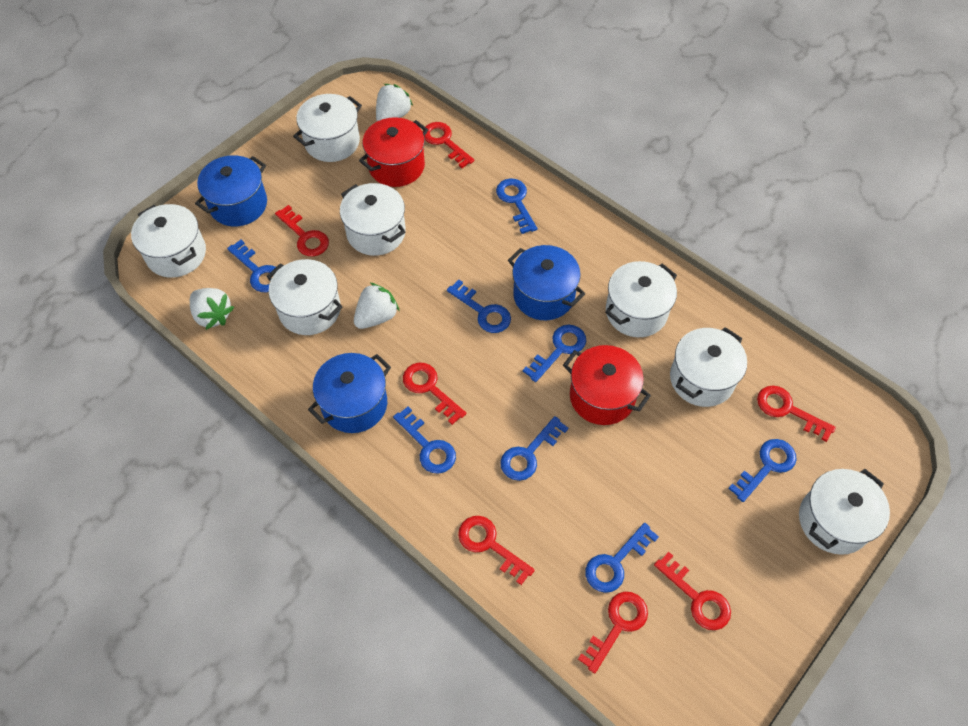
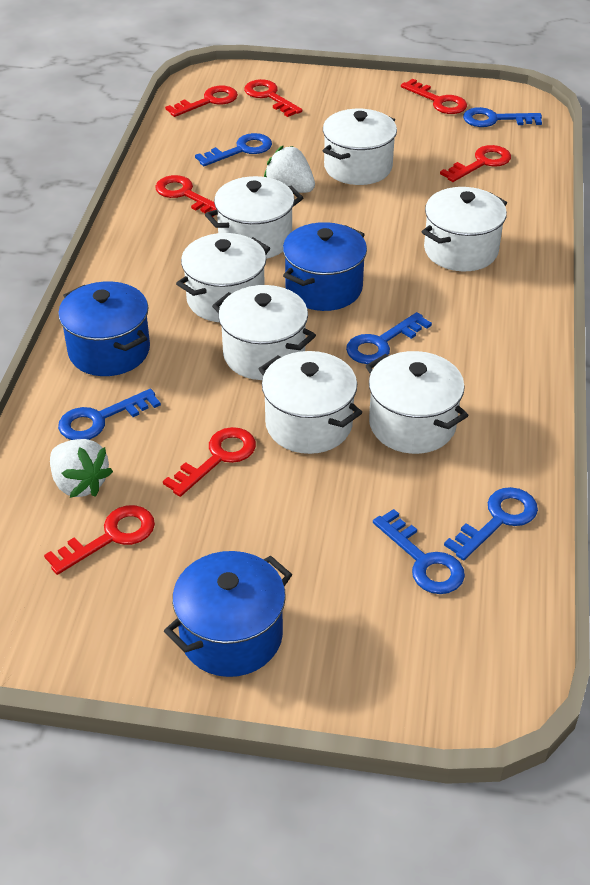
blue key: 8 -> 6
red pot: 2 -> 0
white strawberry: 3 -> 2

